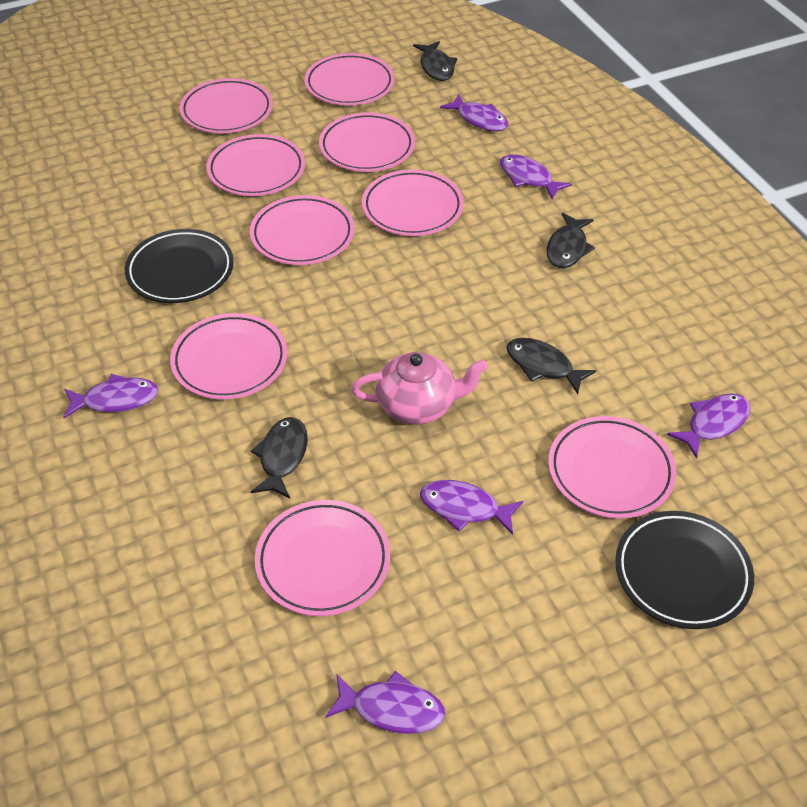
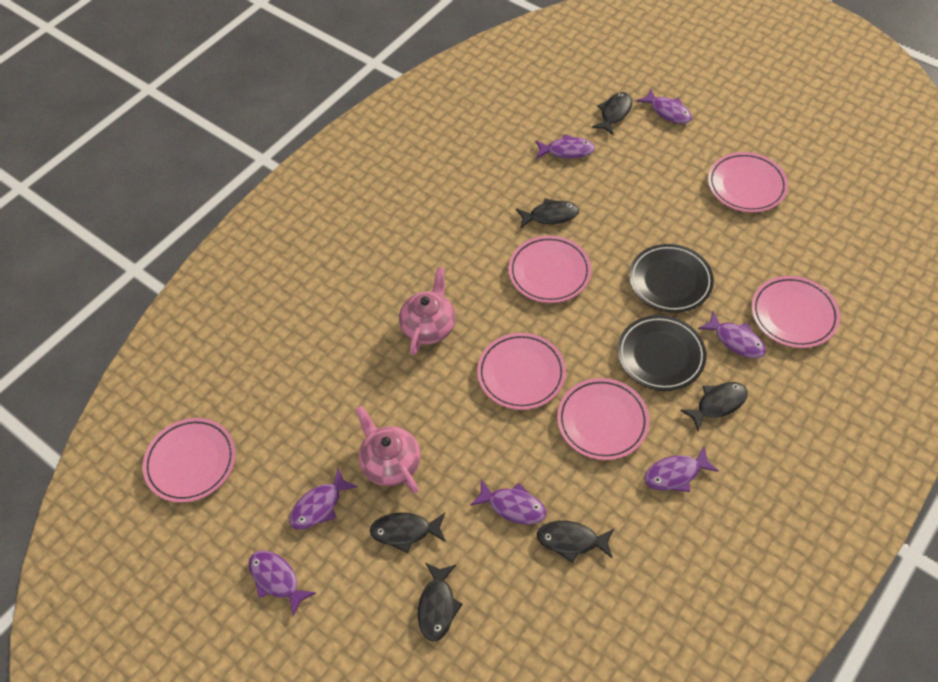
black fish: 4 -> 6
pink plate: 9 -> 6
pink teapot: 1 -> 2
purple fish: 6 -> 7

